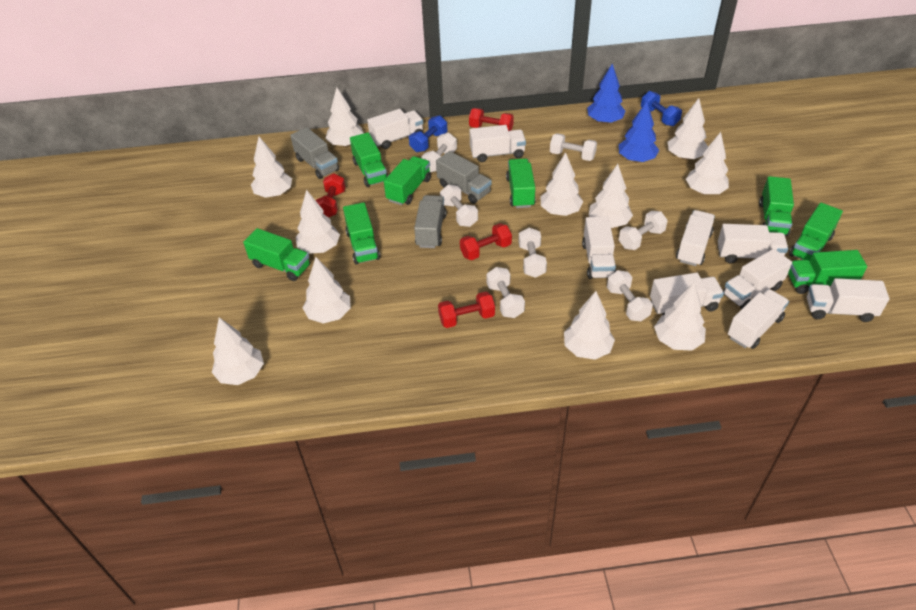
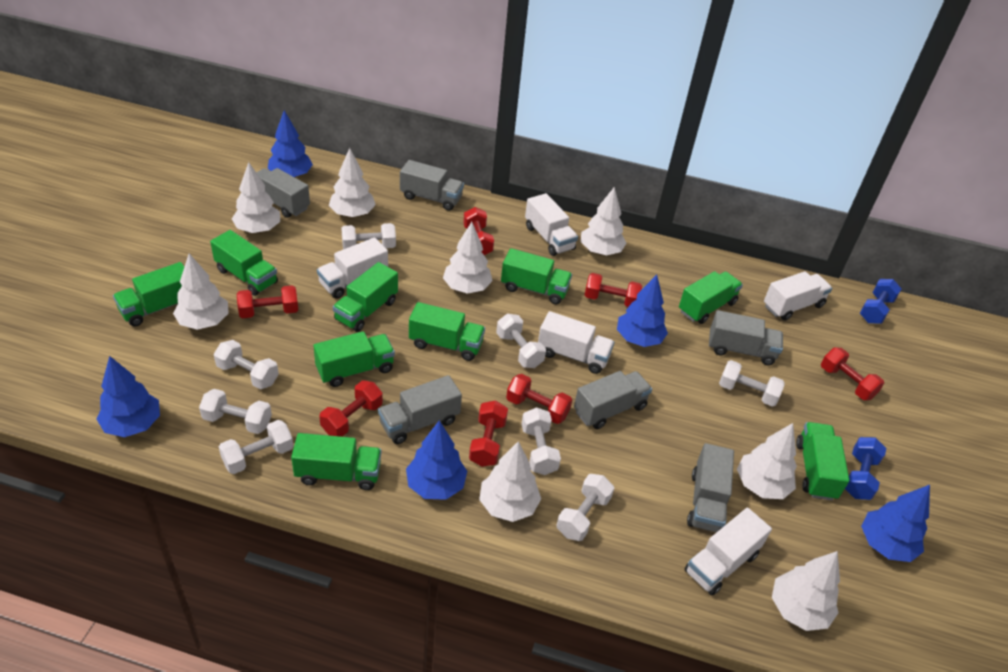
blue tree: 2 -> 5
green truck: 8 -> 9
grey truck: 3 -> 6
red dumbbell: 4 -> 7
white dumbbell: 7 -> 8
white tree: 11 -> 8
white truck: 9 -> 5

